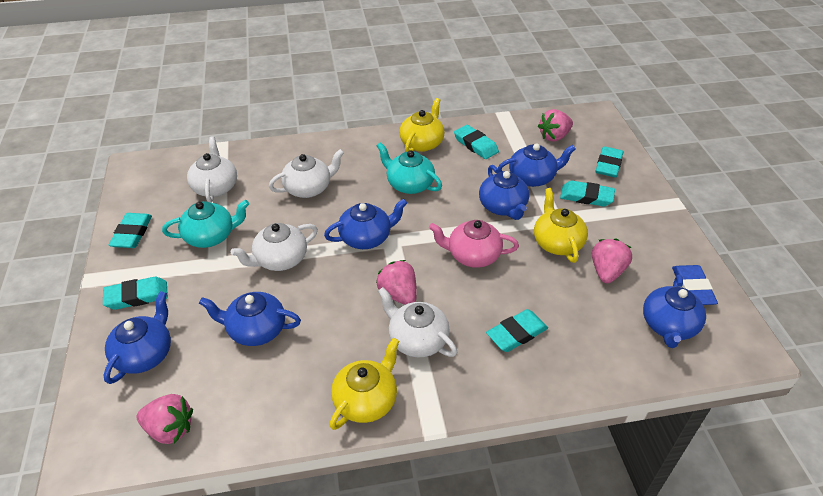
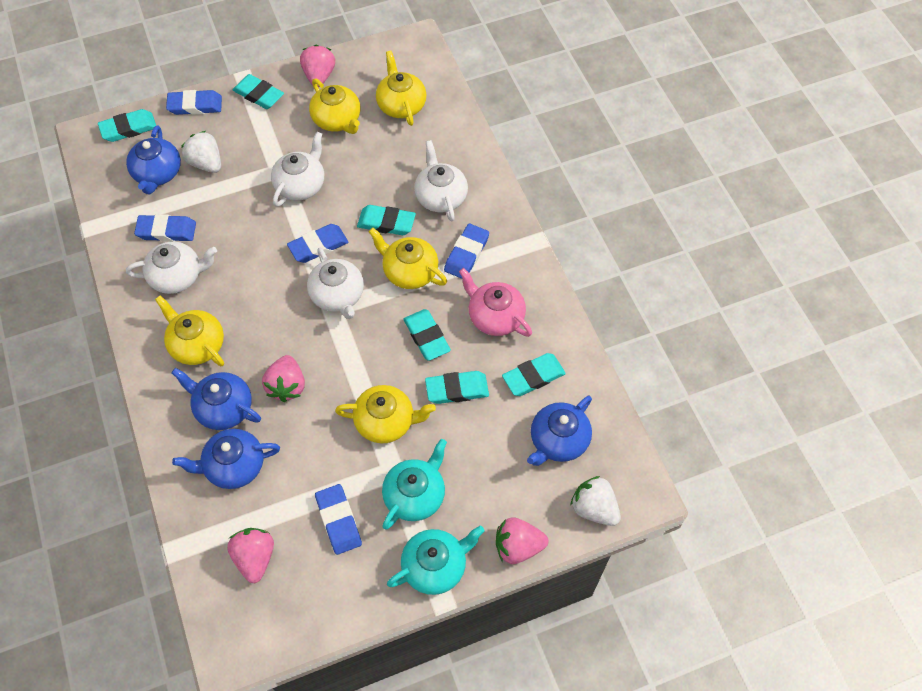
blue eraser: 1 -> 5
blue teapot: 6 -> 4
white strawberry: 0 -> 2
yellow teapot: 3 -> 5

